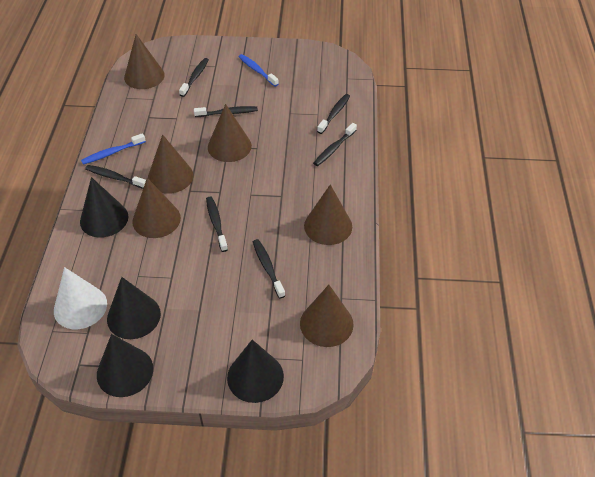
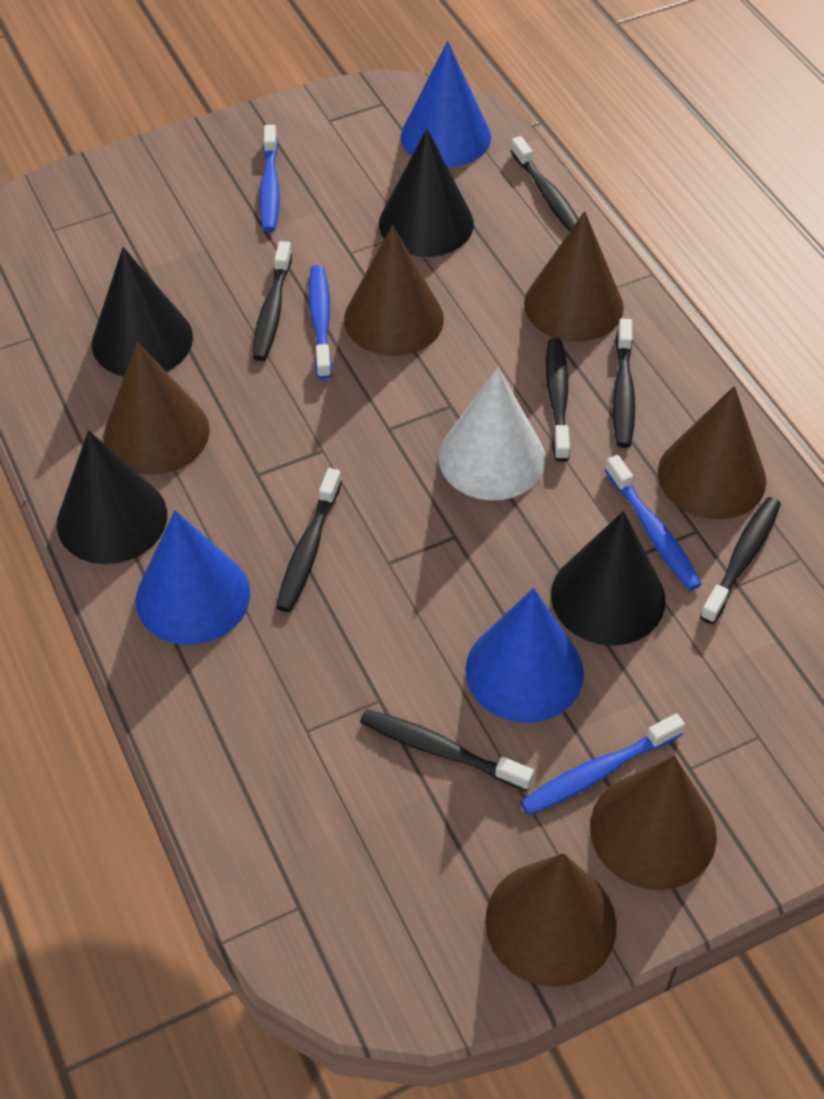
blue cone: 0 -> 3
blue toothbrush: 2 -> 4

